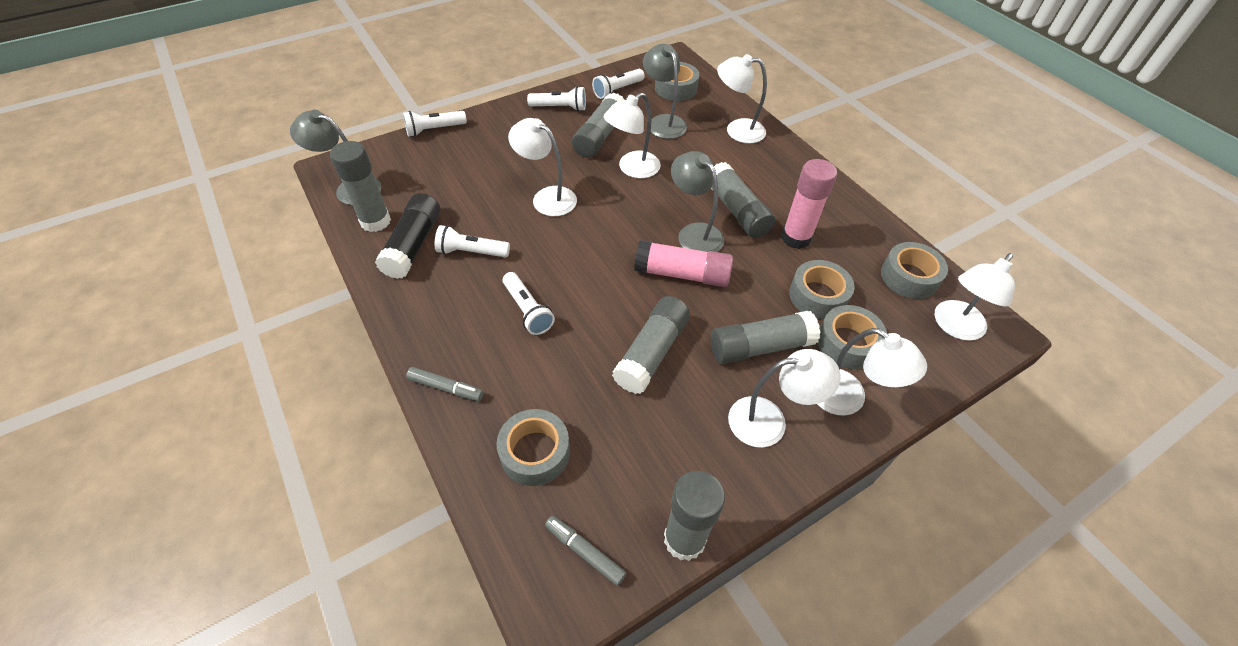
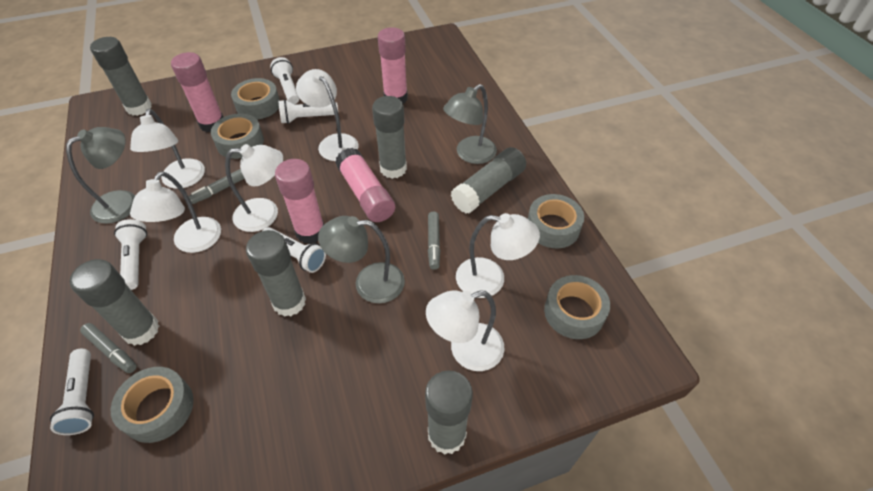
black glue stick: 1 -> 0
grey marker: 2 -> 3
pink glue stick: 2 -> 4

